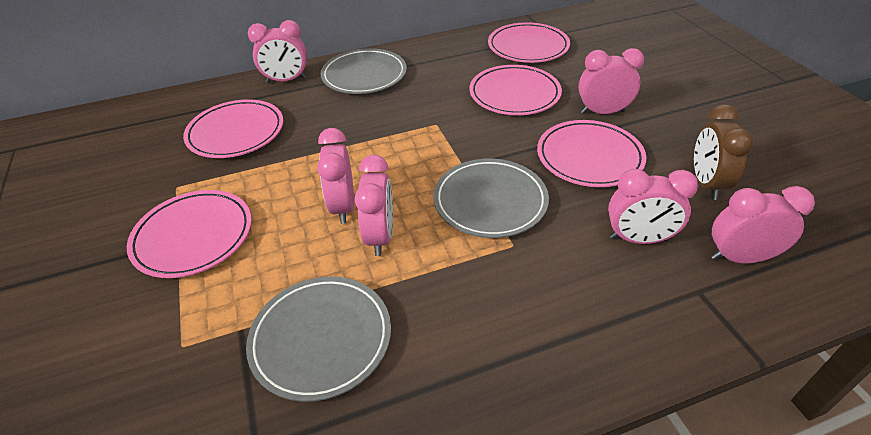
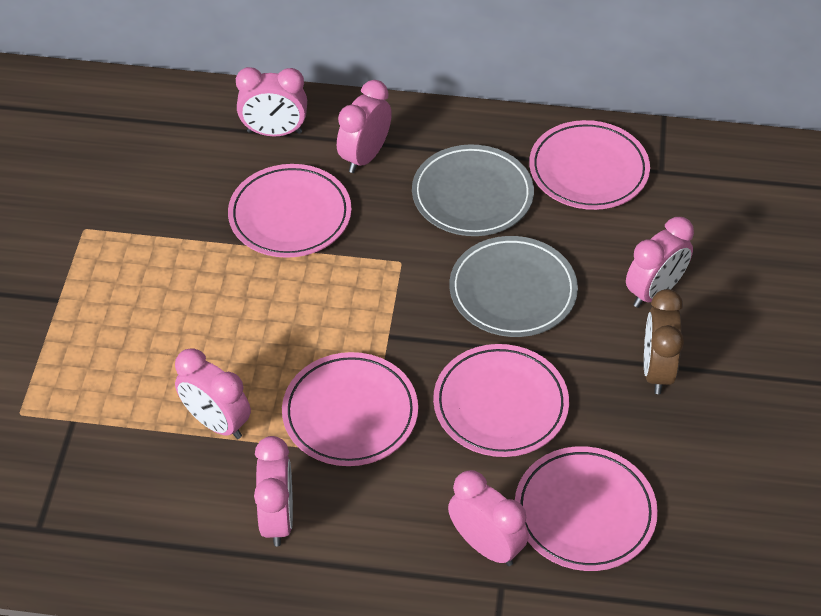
grey plate: 3 -> 2

